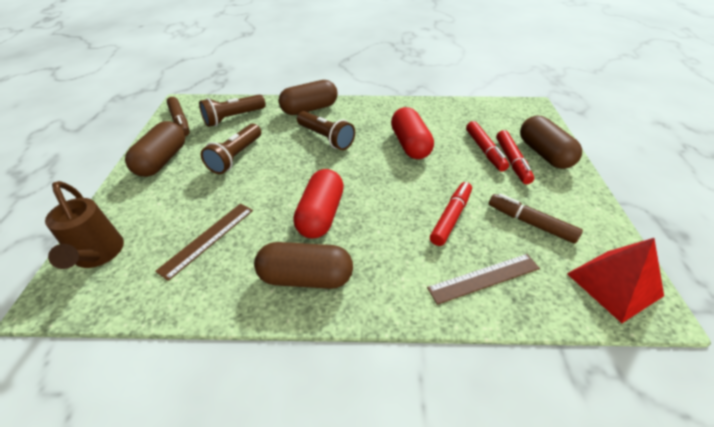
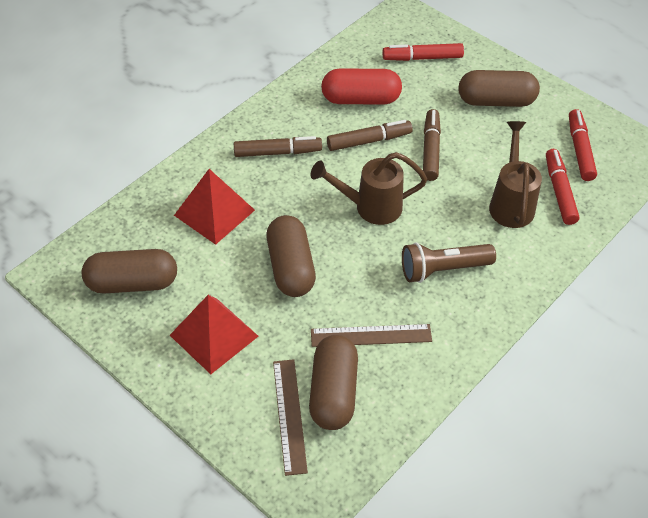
brown flashlight: 3 -> 1
brown marker: 2 -> 3
brown watering can: 1 -> 2
red capsule: 2 -> 1
red pyramid: 1 -> 2

